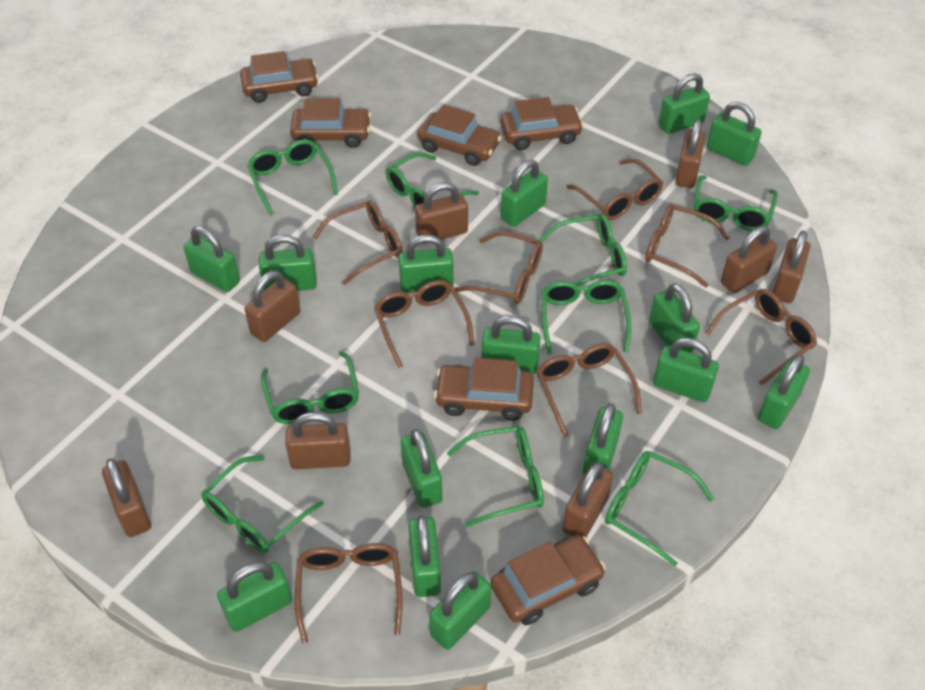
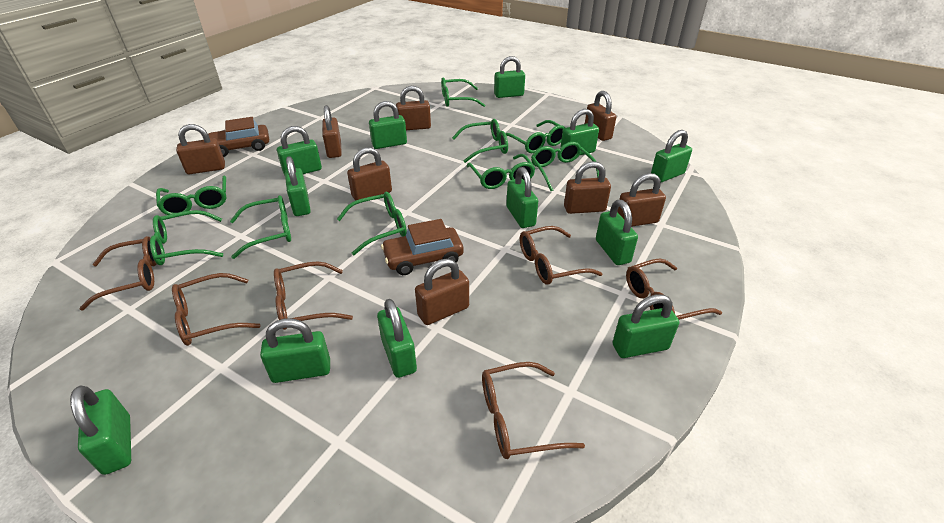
brown car: 6 -> 2
brown glasses: 8 -> 6
green padlock: 15 -> 12

